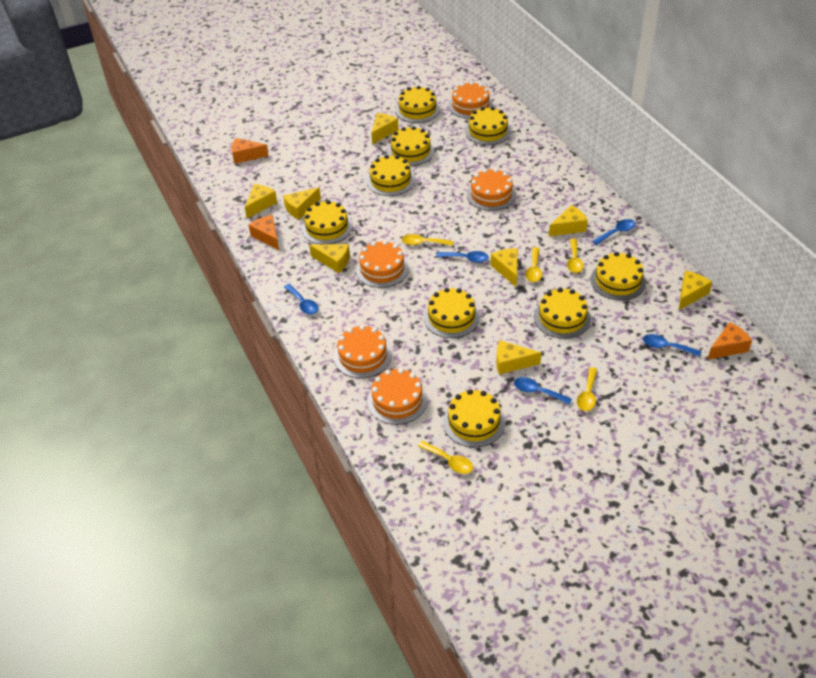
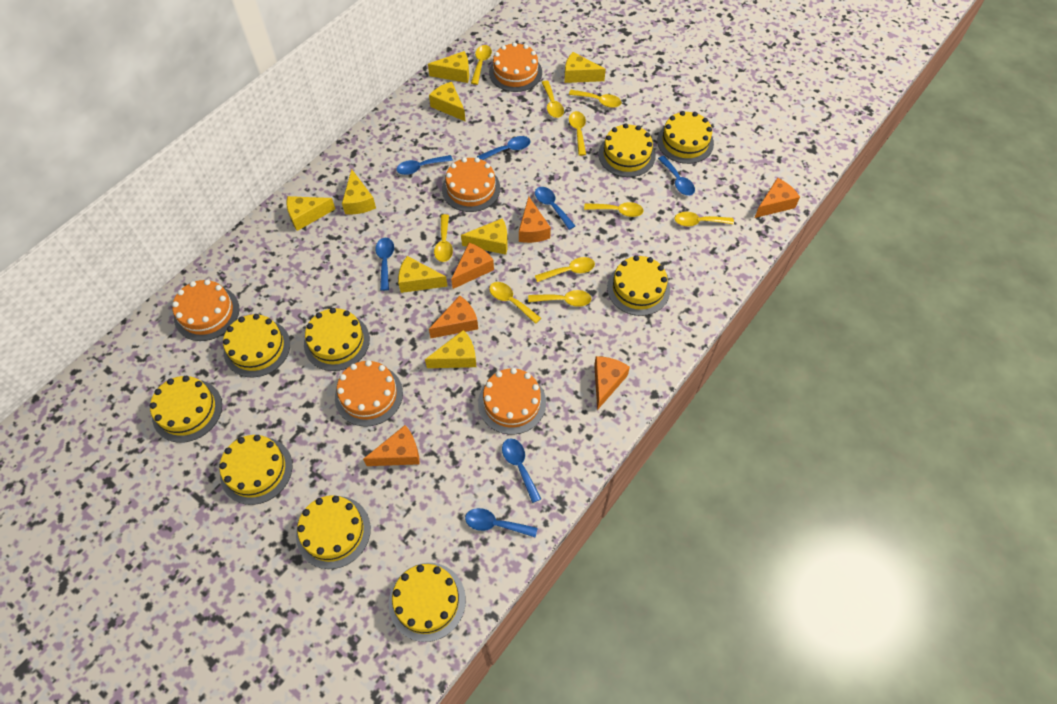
blue spoon: 5 -> 7
orange cheese: 3 -> 6
yellow spoon: 5 -> 10

